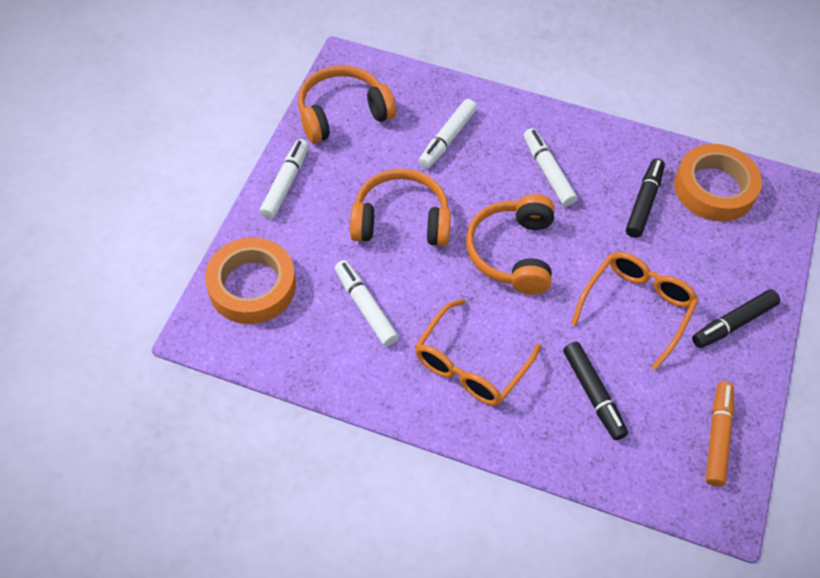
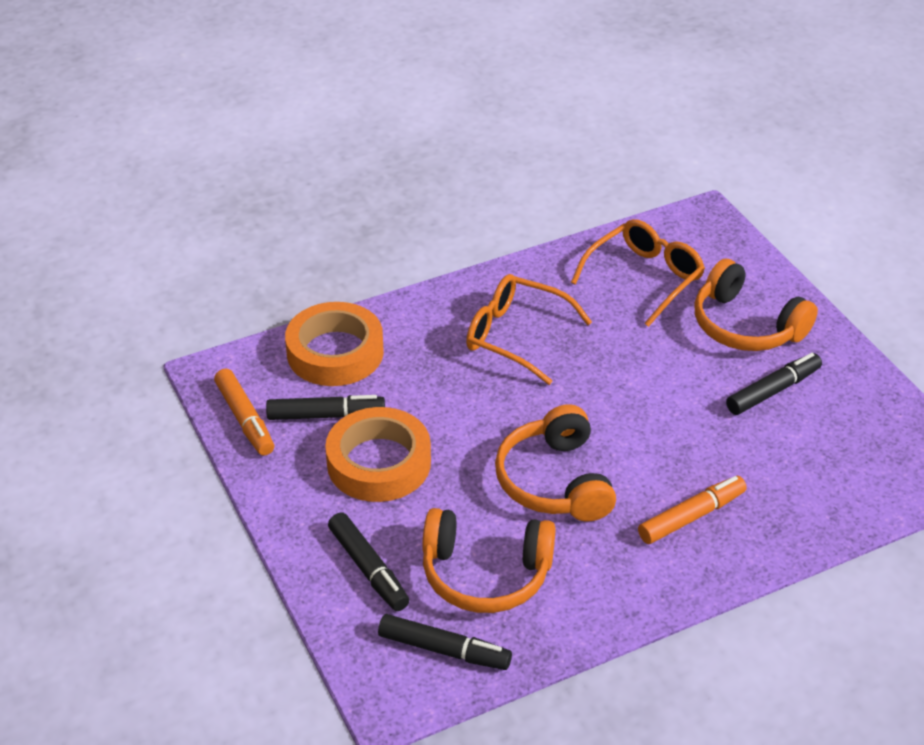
black marker: 3 -> 4
orange marker: 1 -> 2
white marker: 4 -> 0

